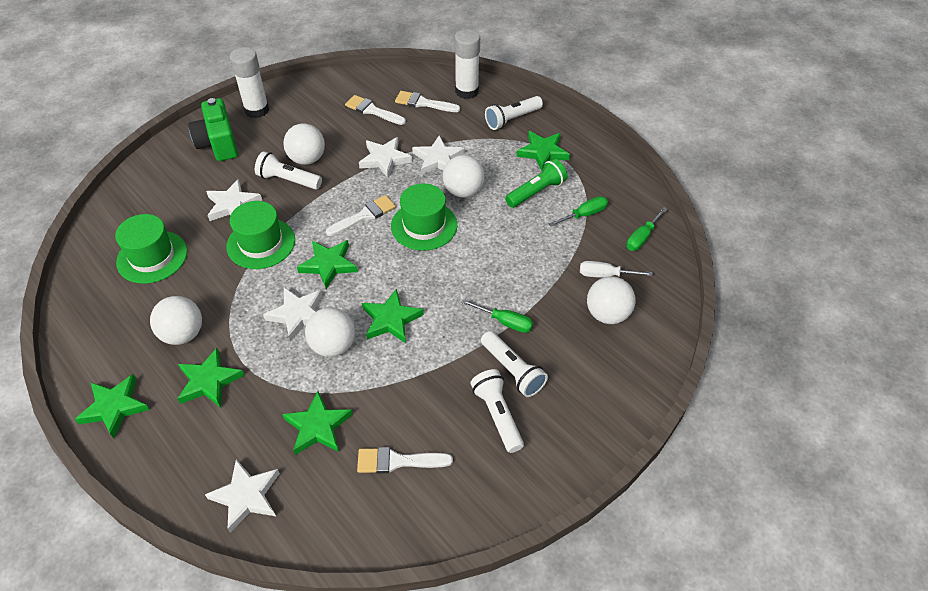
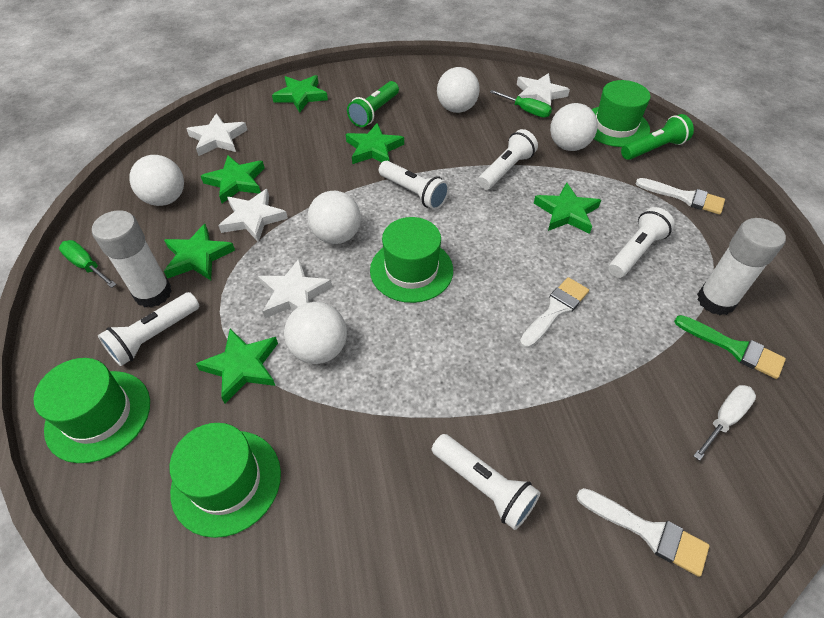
green brush: 0 -> 1
green camera: 1 -> 0
green flashlight: 1 -> 2
green hat: 3 -> 4
green screwdriver: 3 -> 2
white brush: 4 -> 3
white flashlight: 4 -> 5
white star: 5 -> 4

